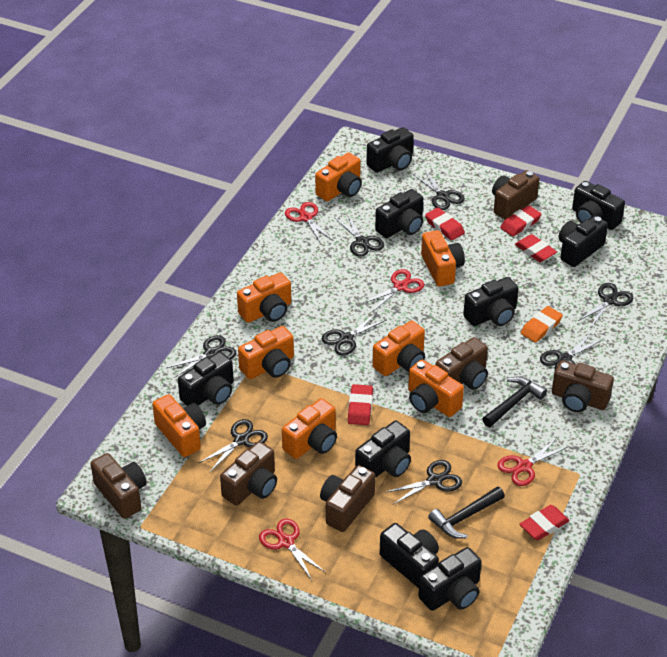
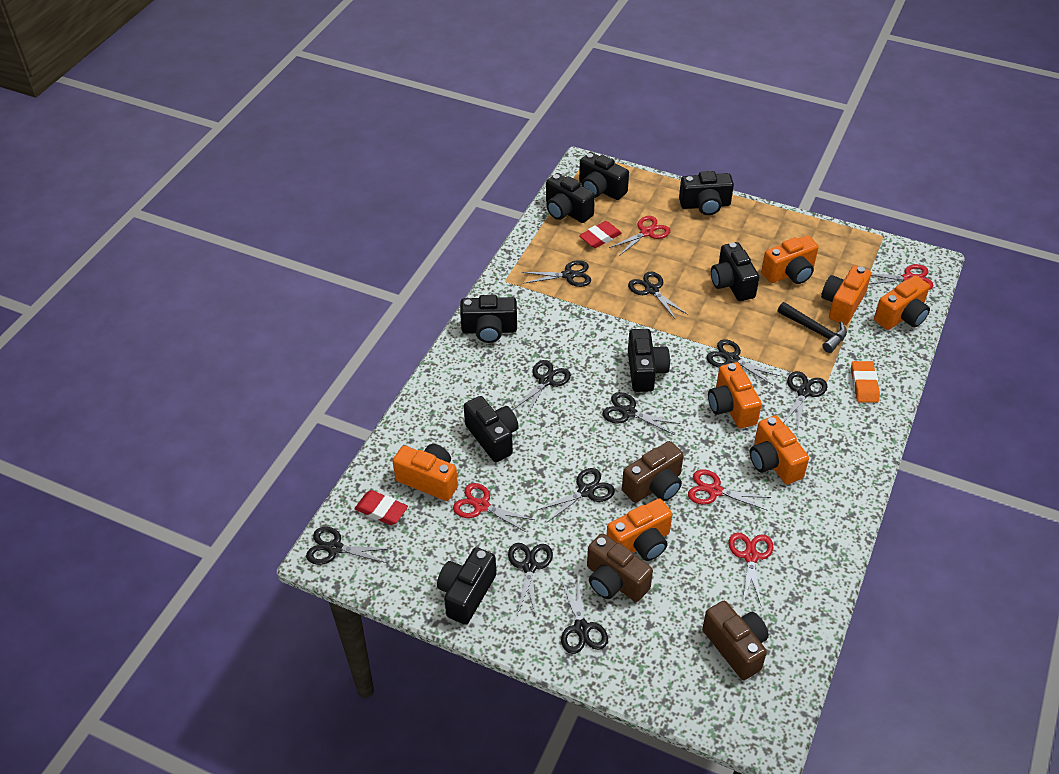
black camera: 9 -> 8
black hammer: 2 -> 1
black scissors: 8 -> 10
brown camera: 6 -> 3
orange camera: 8 -> 7
red eraser: 5 -> 2
red scissors: 4 -> 5

